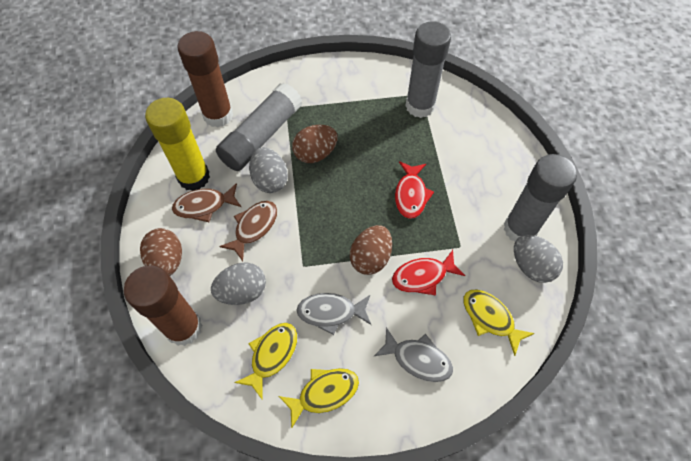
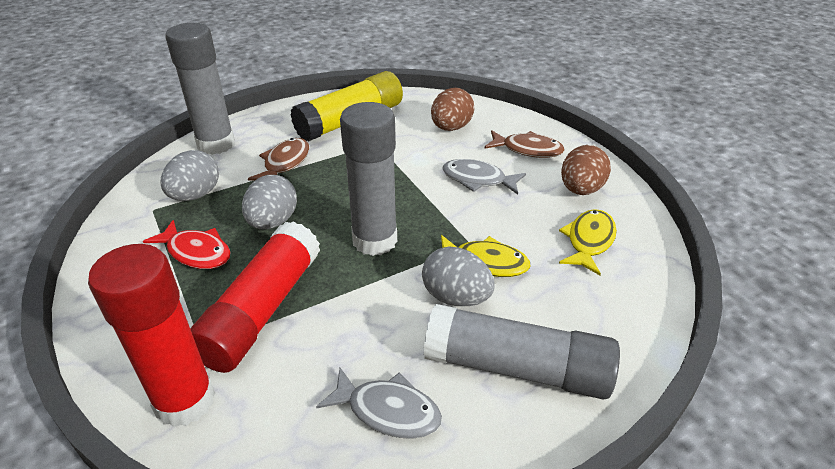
brown egg: 3 -> 2
brown glue stick: 2 -> 0
red fish: 2 -> 1
red glue stick: 0 -> 2
yellow fish: 3 -> 2

